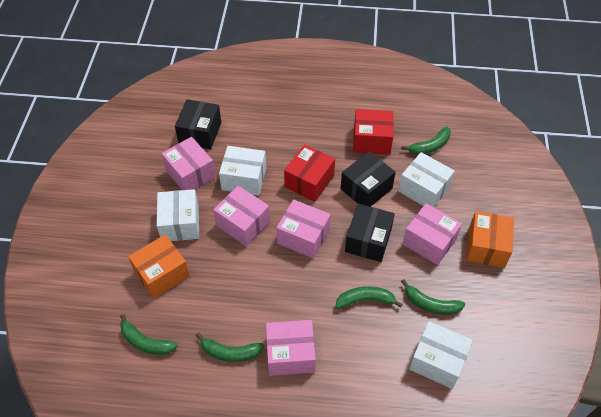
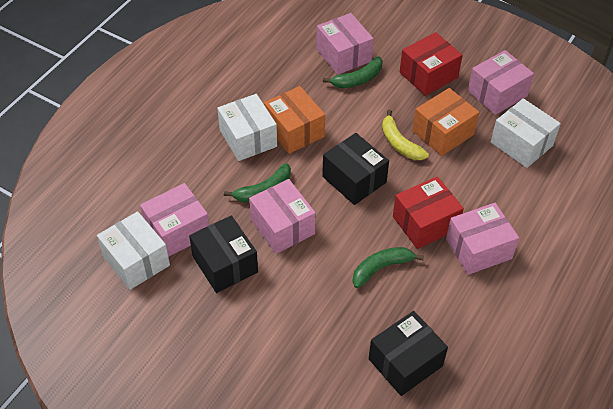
green banana: 5 -> 3
white box: 4 -> 3
yellow banana: 0 -> 1

